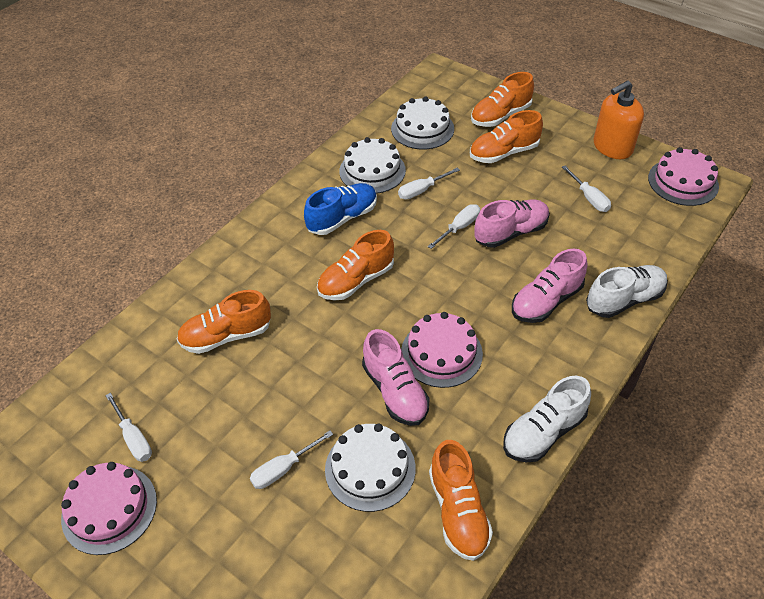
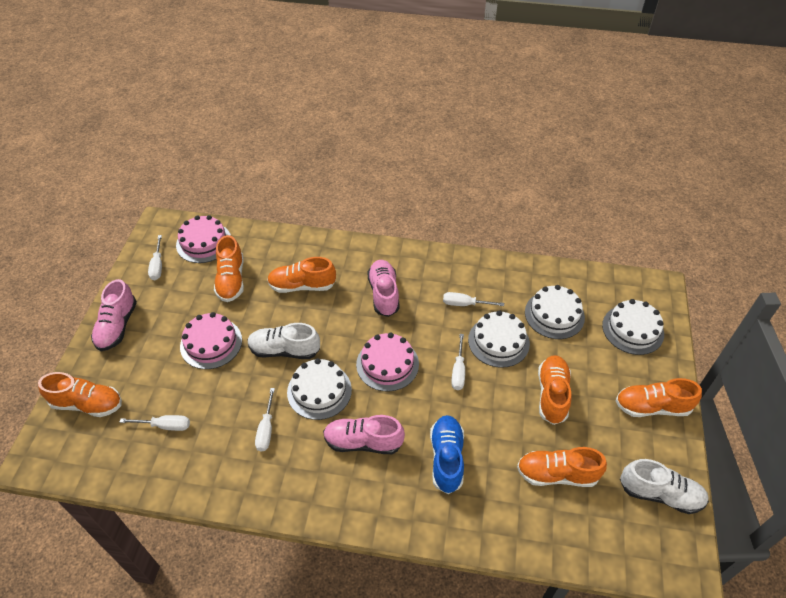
orange shoe: 5 -> 6
orange soap dispenser: 1 -> 0
white cake: 3 -> 4

